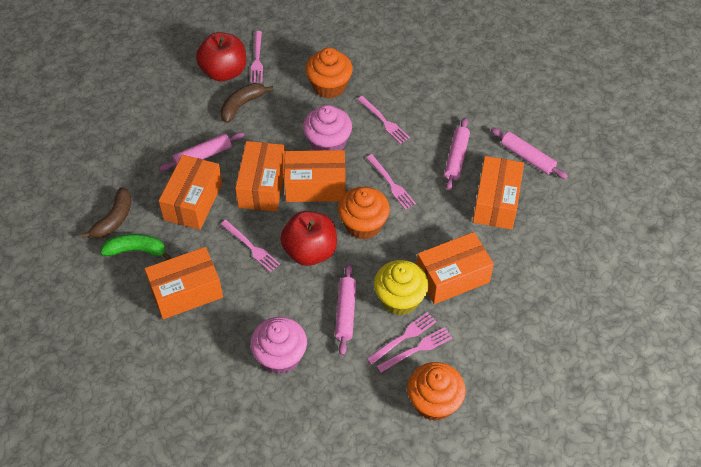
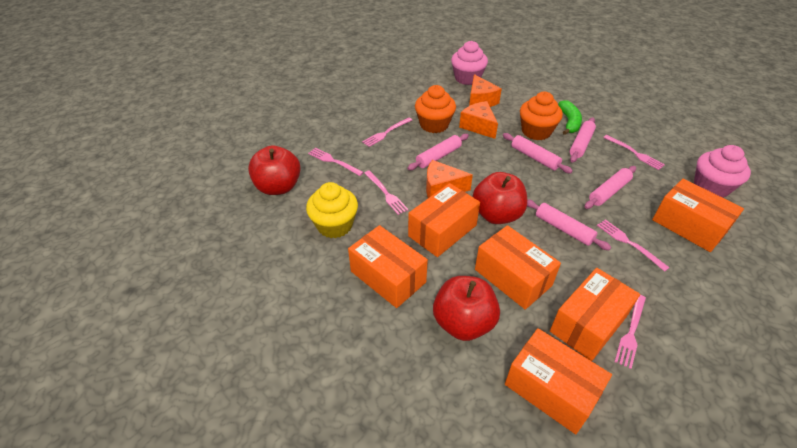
brown banana: 2 -> 0
orange cheese: 0 -> 3
orange cupcake: 3 -> 2
pink rolling pin: 4 -> 5
red apple: 2 -> 3

